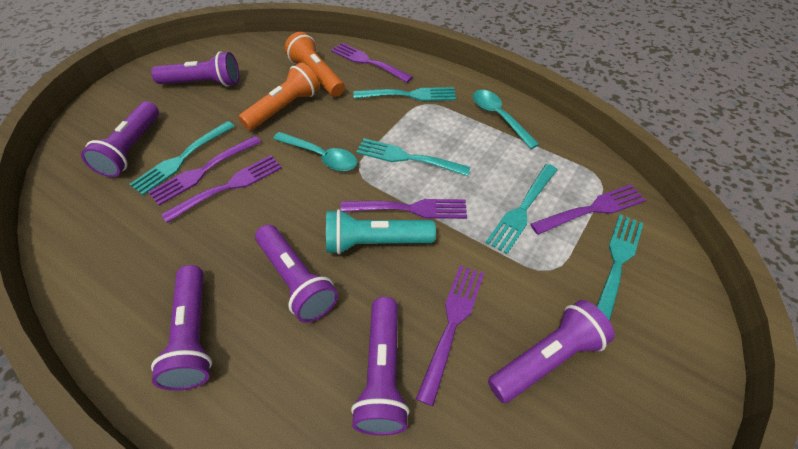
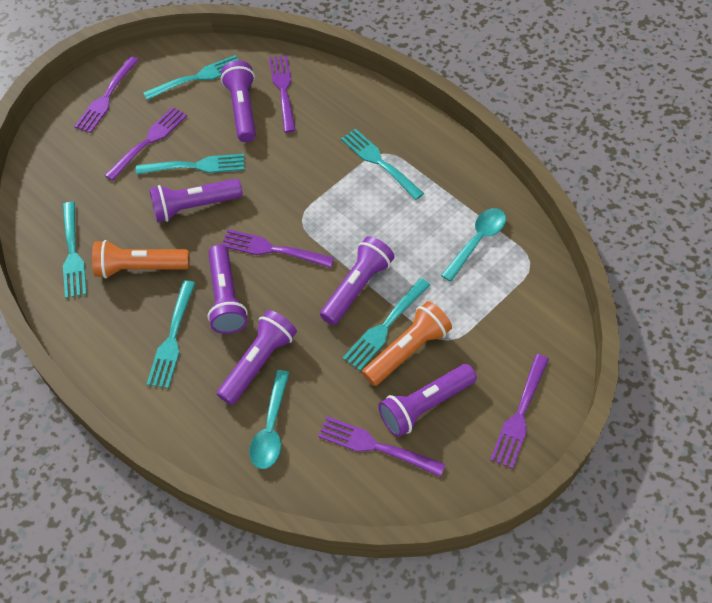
turquoise flashlight: 1 -> 0
turquoise fork: 5 -> 6

